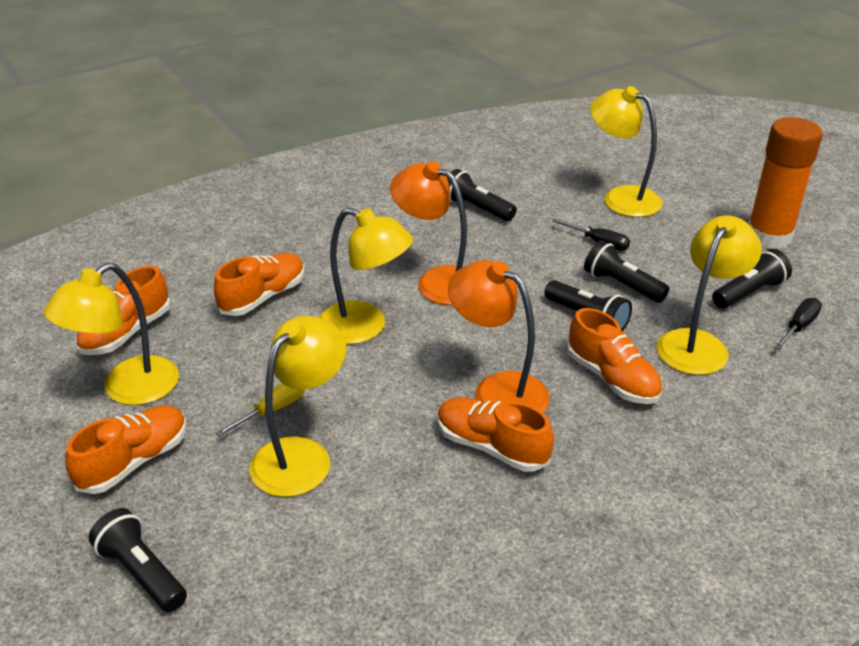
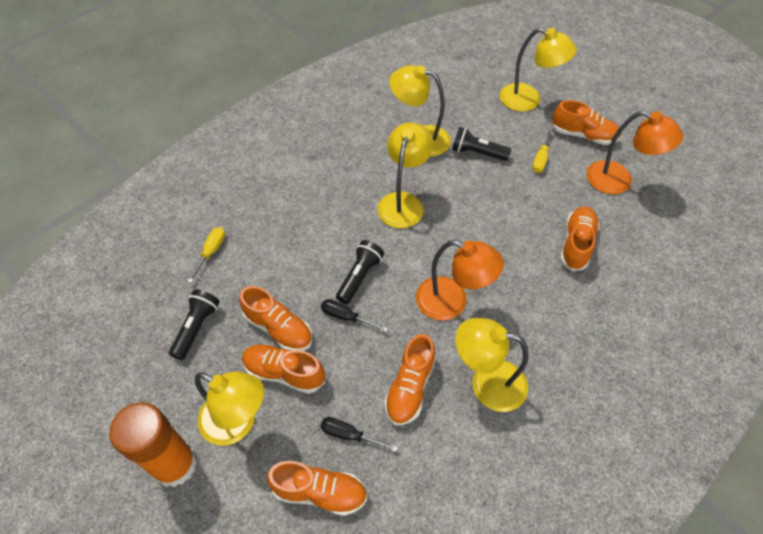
black flashlight: 5 -> 3
orange shoe: 5 -> 6
yellow screwdriver: 1 -> 2

